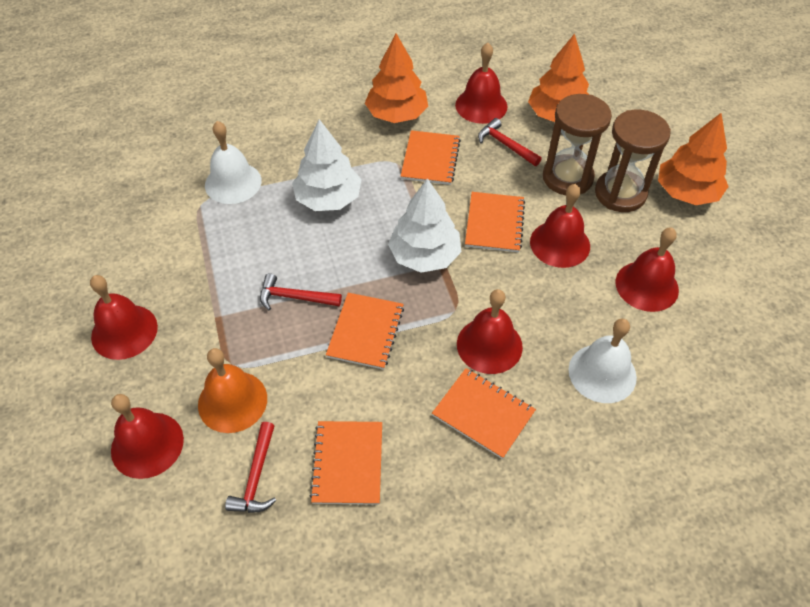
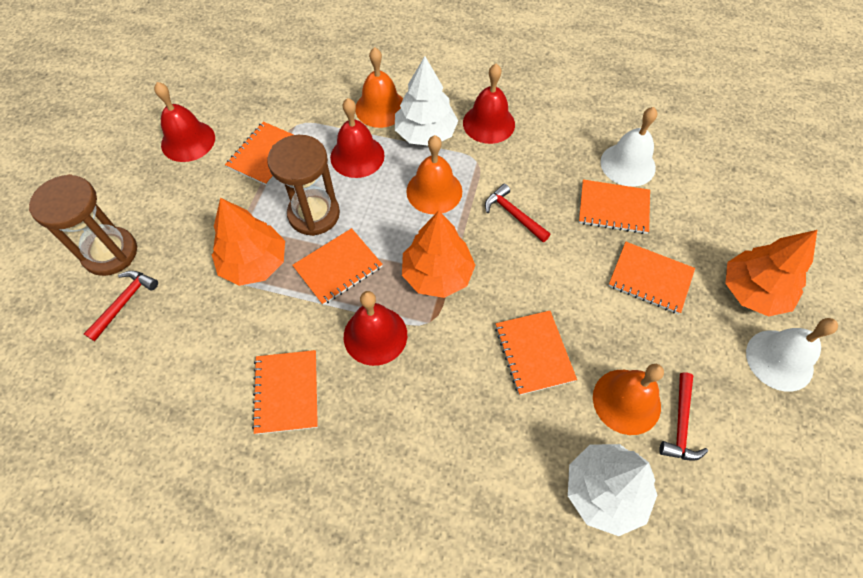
orange bell: 1 -> 3
orange notebook: 5 -> 6
red bell: 6 -> 4

